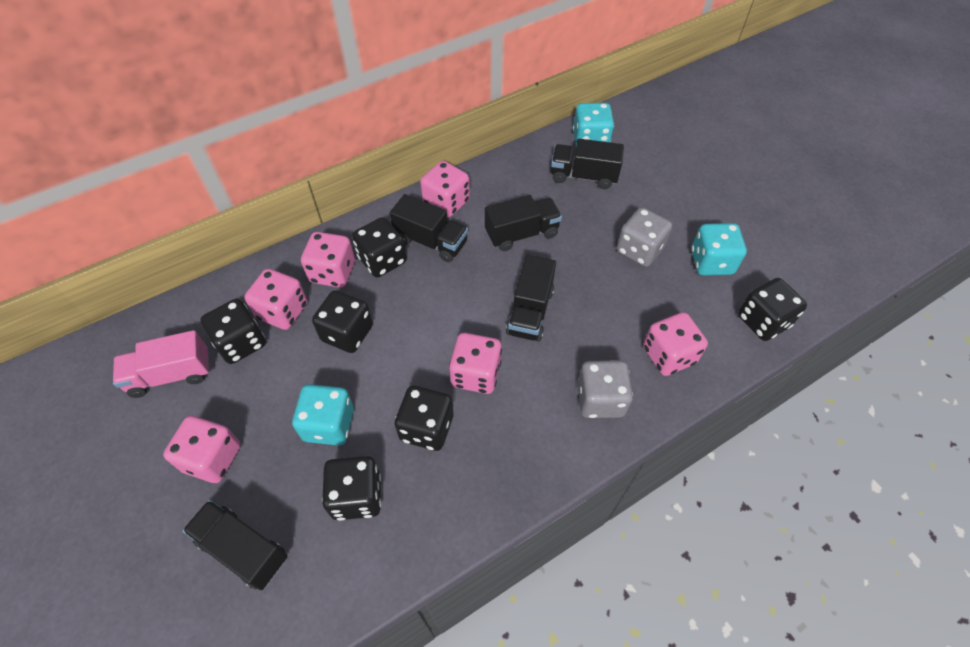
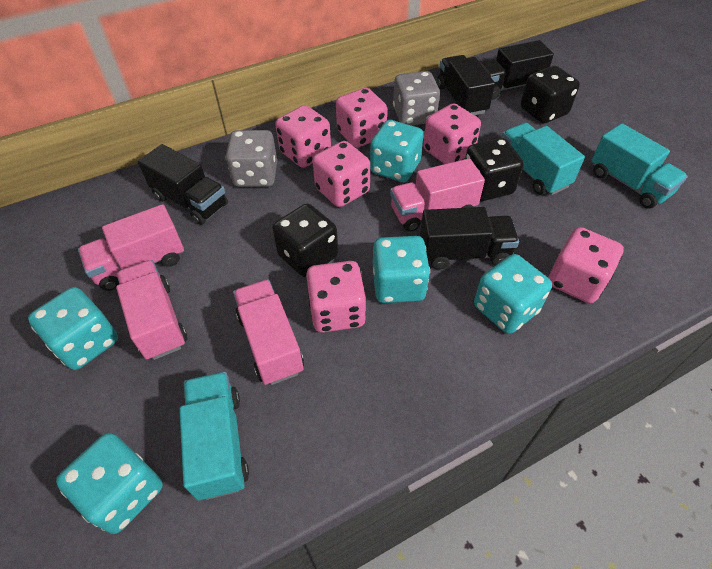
black dice: 6 -> 3
black truck: 5 -> 4
pink truck: 1 -> 4
turquoise dice: 3 -> 5
turquoise truck: 0 -> 3

